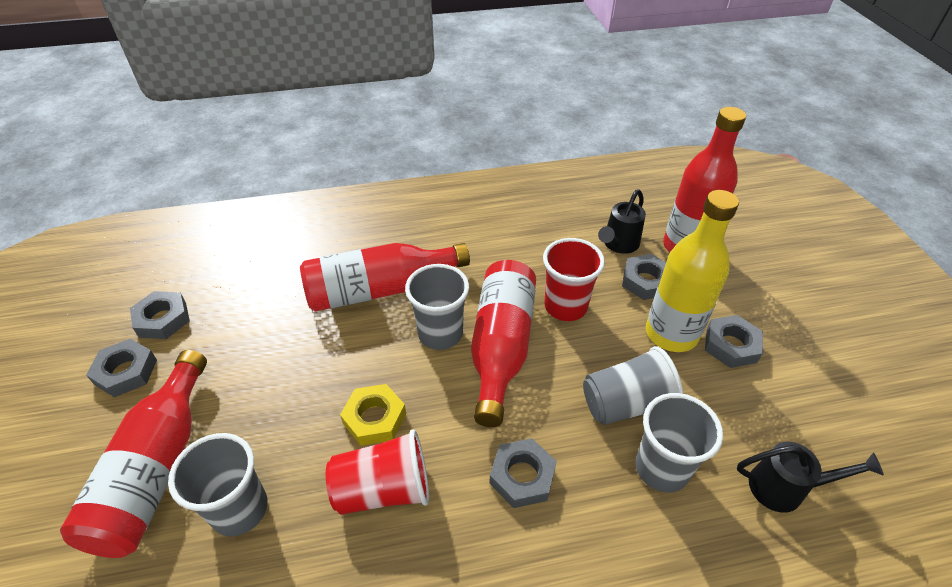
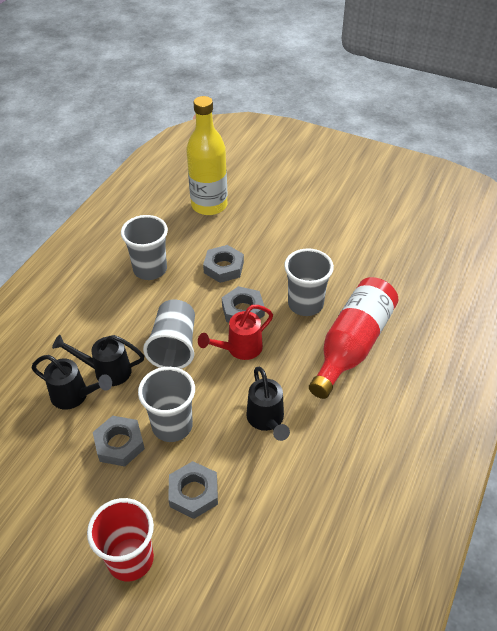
black watering can: 2 -> 3
grey nut: 5 -> 4
red bottle: 4 -> 1
red cup: 2 -> 1
red watering can: 0 -> 1
yellow nut: 1 -> 0

